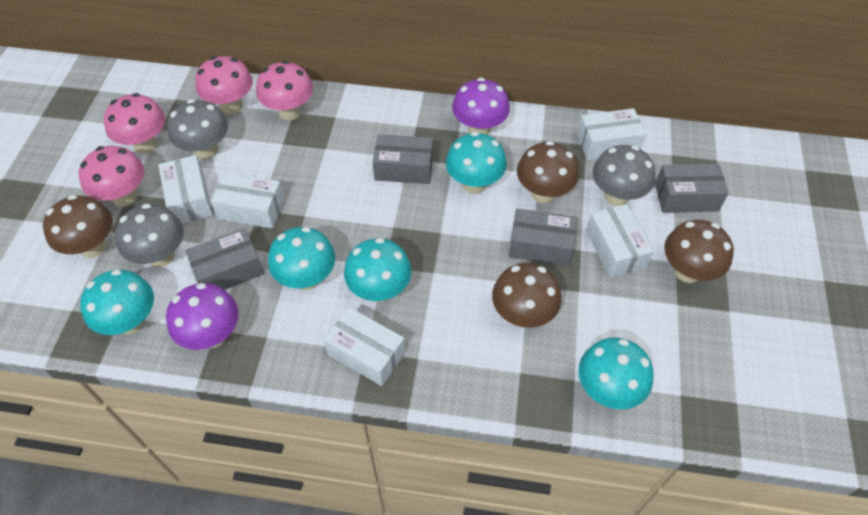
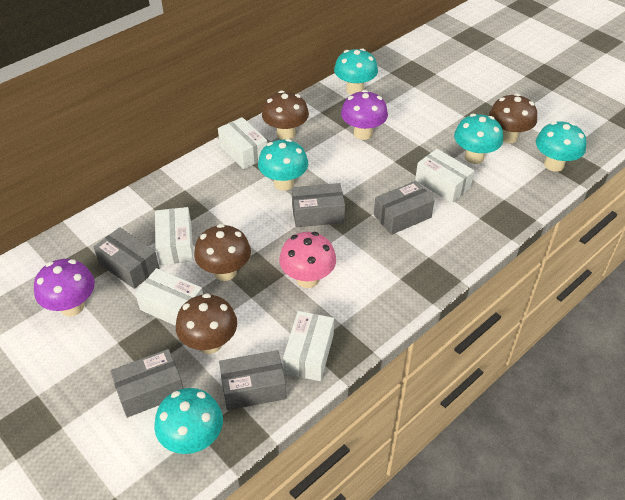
grey box: 4 -> 5
grey mushroom: 3 -> 0
pink mushroom: 4 -> 1

